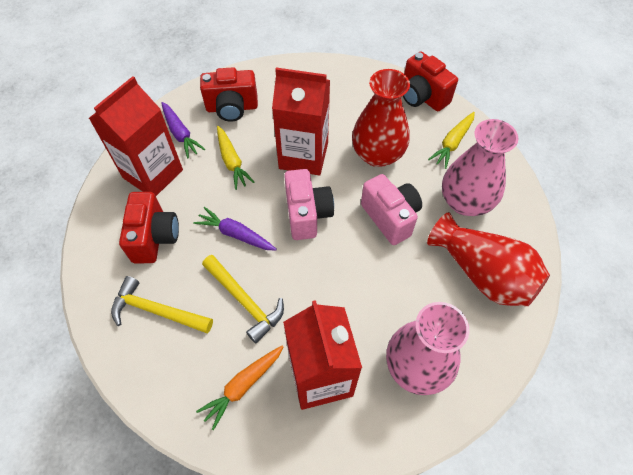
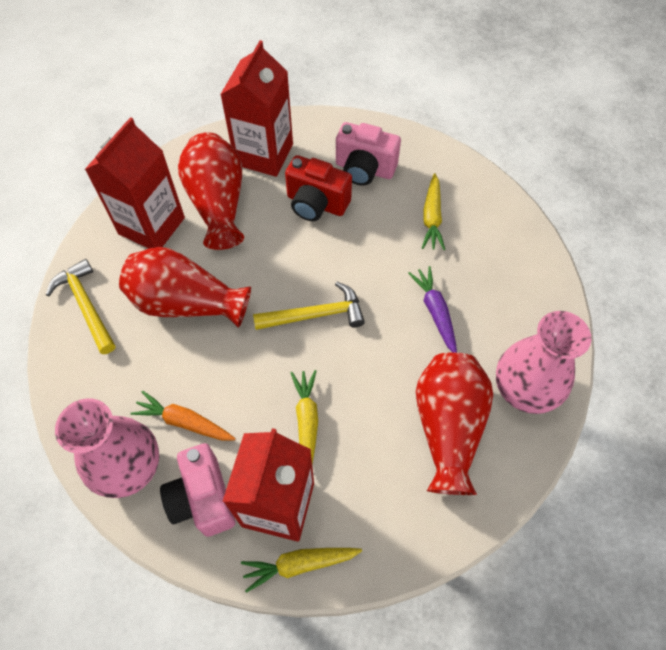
purple carrot: 2 -> 1
red camera: 3 -> 1
red vase: 2 -> 3
yellow carrot: 2 -> 3

